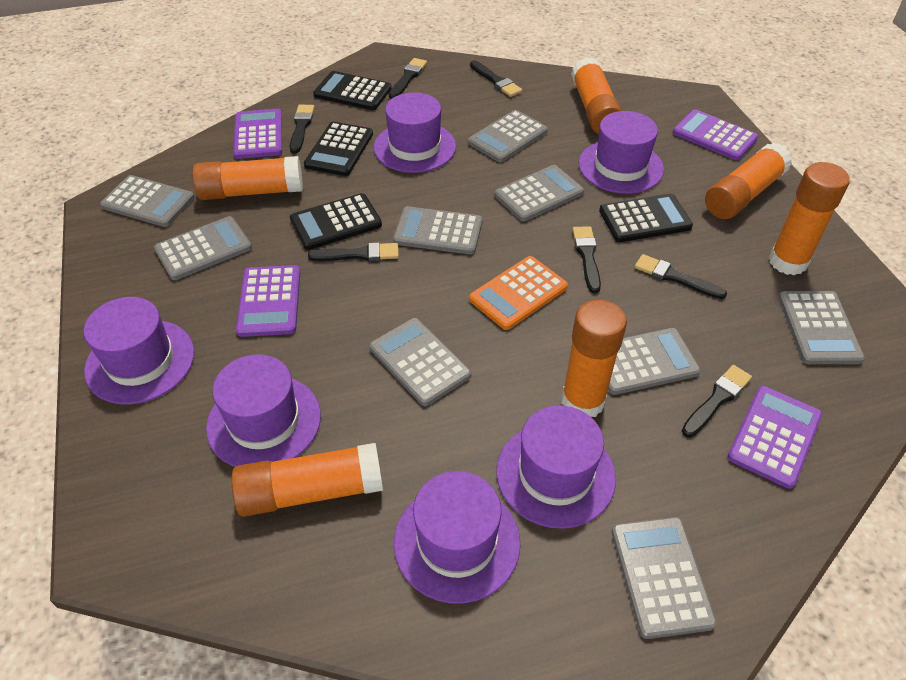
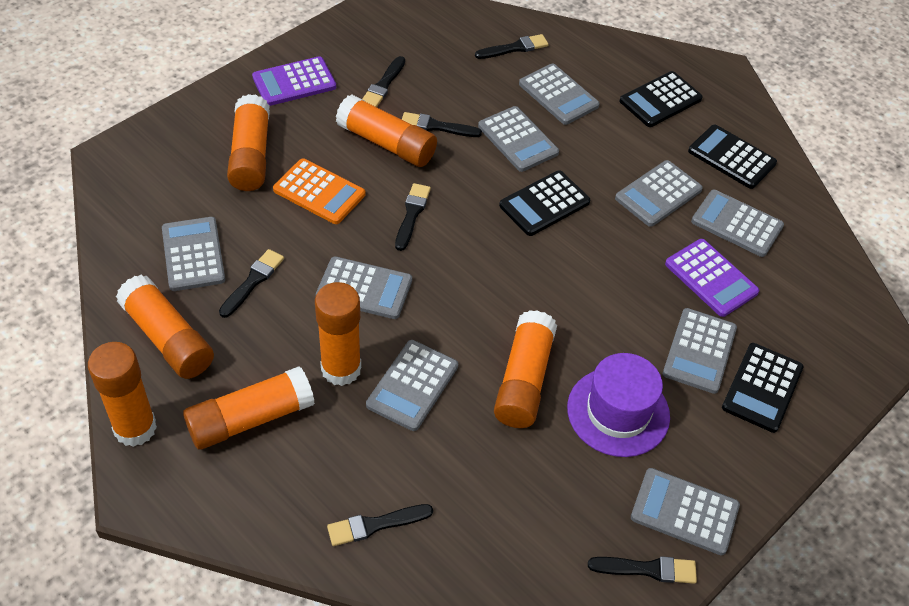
orange glue stick: 6 -> 7
purple calculator: 4 -> 2
purple hat: 6 -> 1

